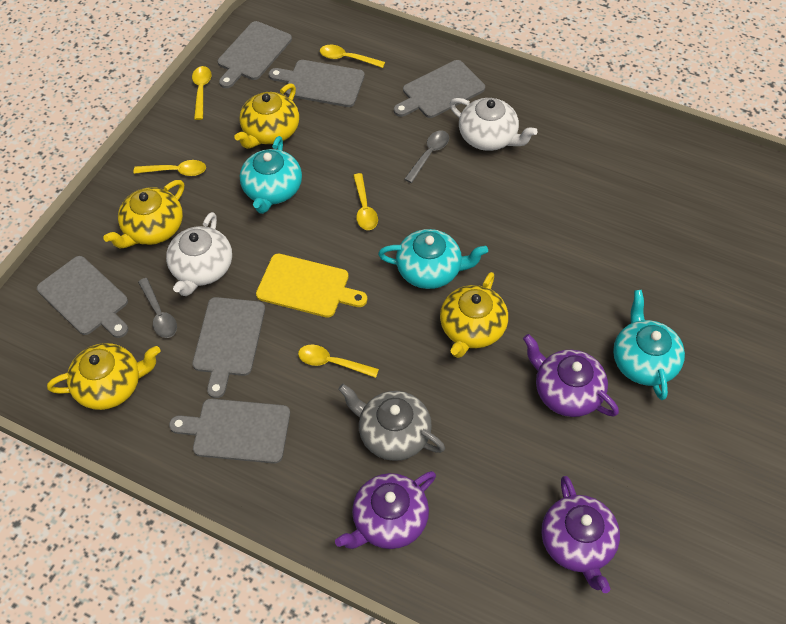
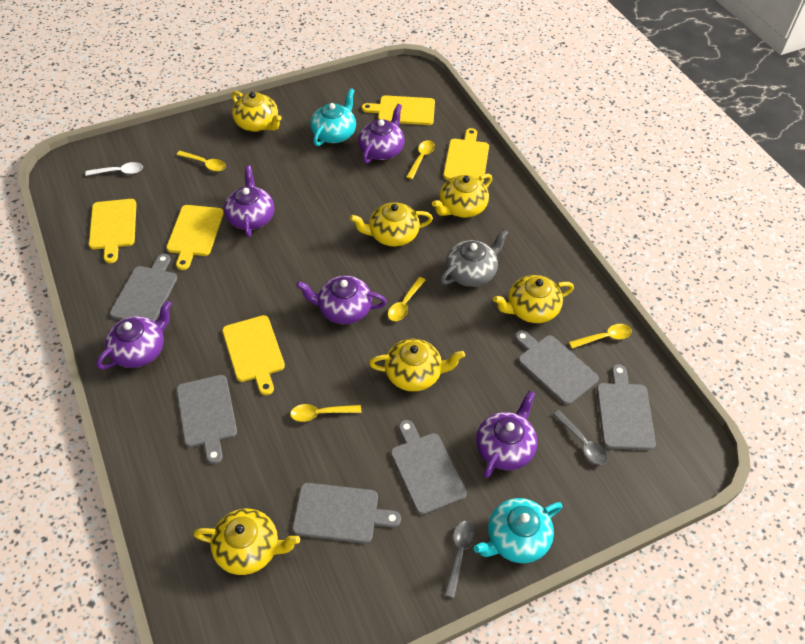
purple teapot: 3 -> 5
turquoise teapot: 3 -> 2
white spoon: 0 -> 1
white teapot: 2 -> 0
yellow cutting board: 1 -> 5
yellow teapot: 4 -> 6

